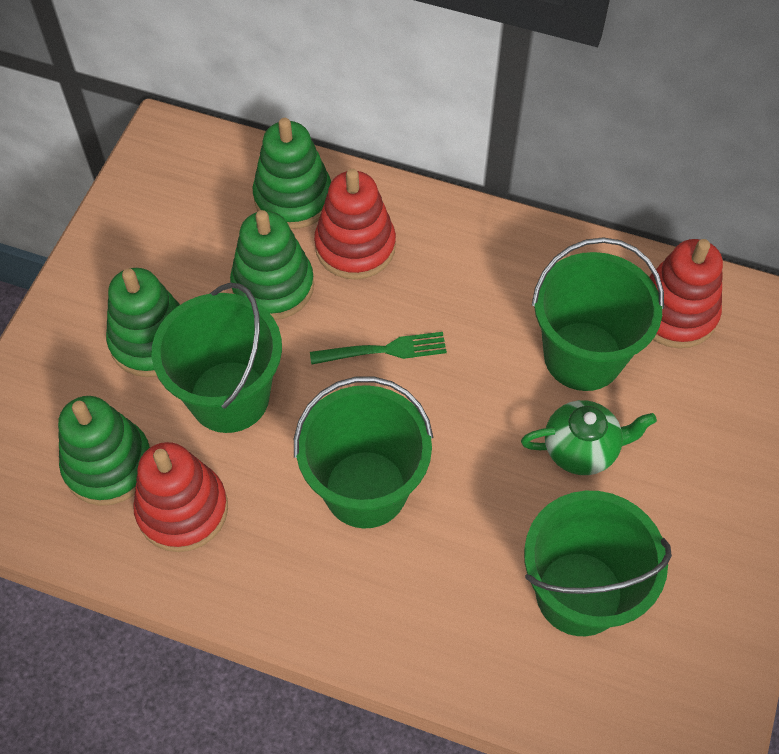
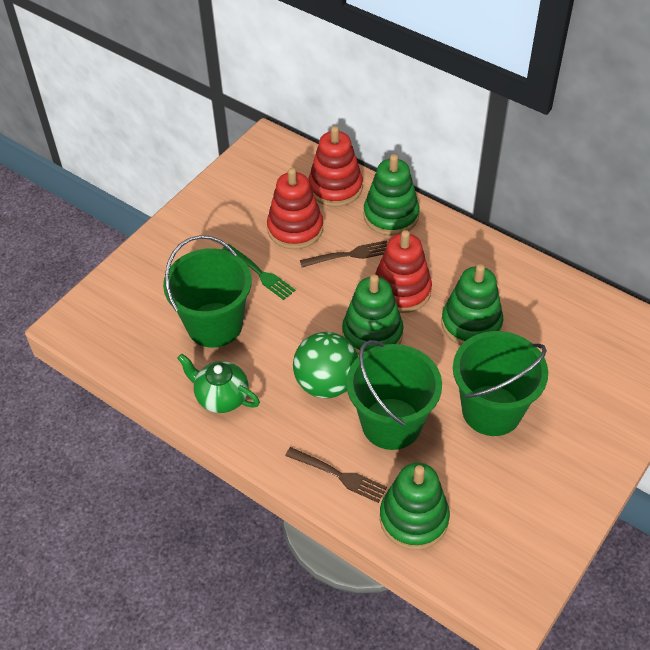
brown fork: 0 -> 2
green ball: 0 -> 1
green bucket: 4 -> 3

